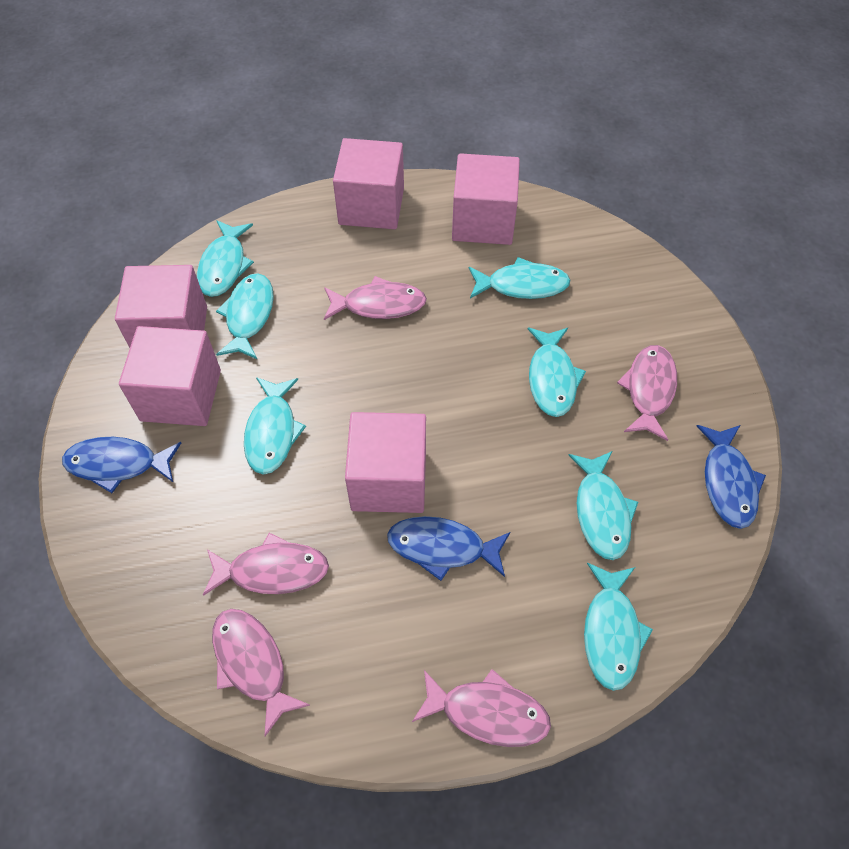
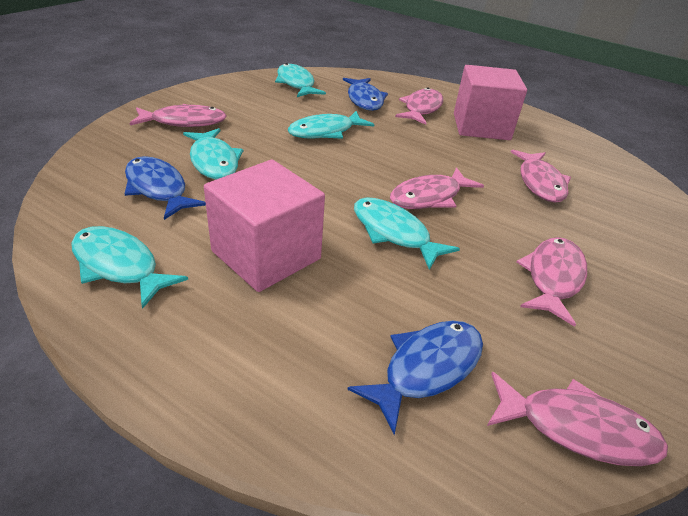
pink cube: 5 -> 2
pink fish: 5 -> 6
turquoise fish: 7 -> 5

